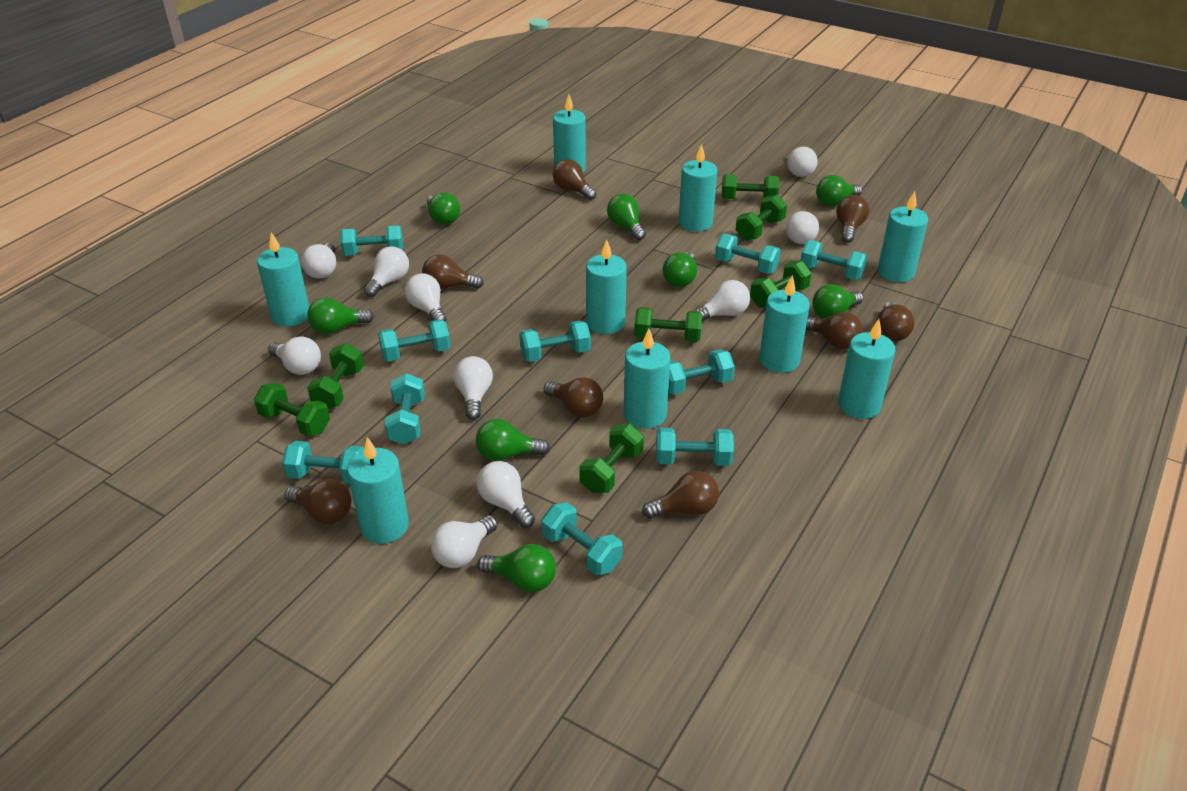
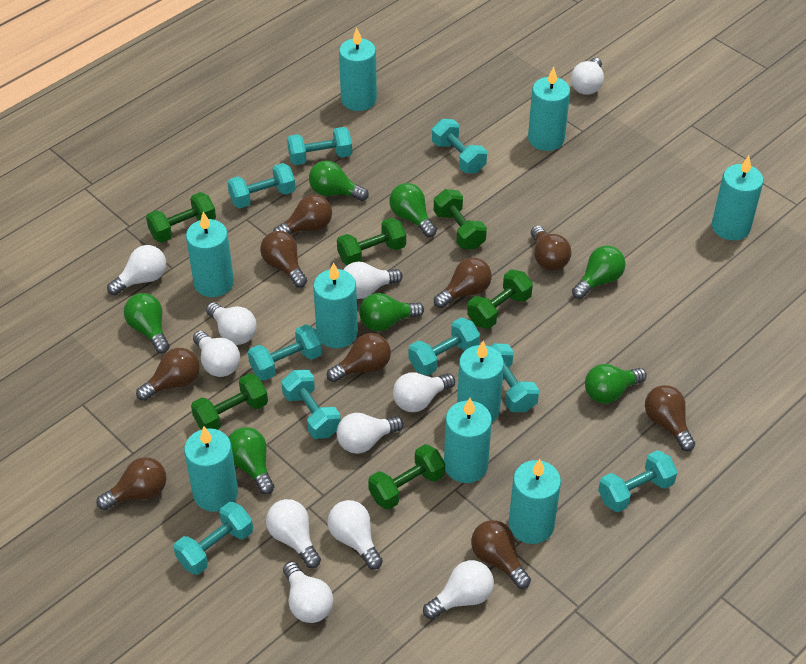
brown light bulb: 8 -> 9
green dumbbell: 7 -> 6
green light bulb: 8 -> 7
turquoise dumbbell: 10 -> 9
white light bulb: 10 -> 11

